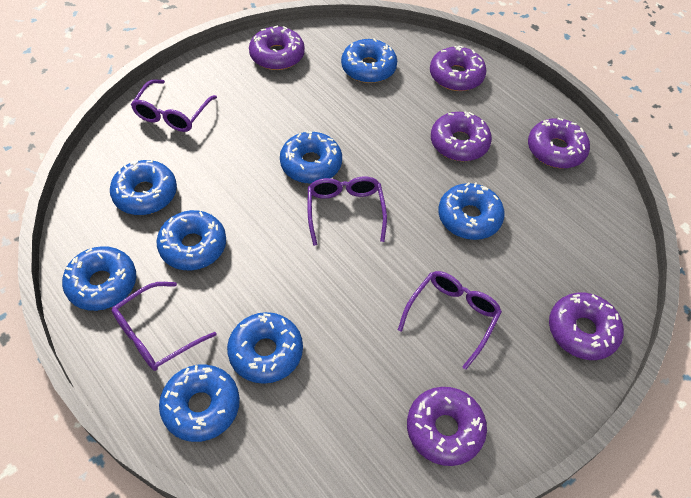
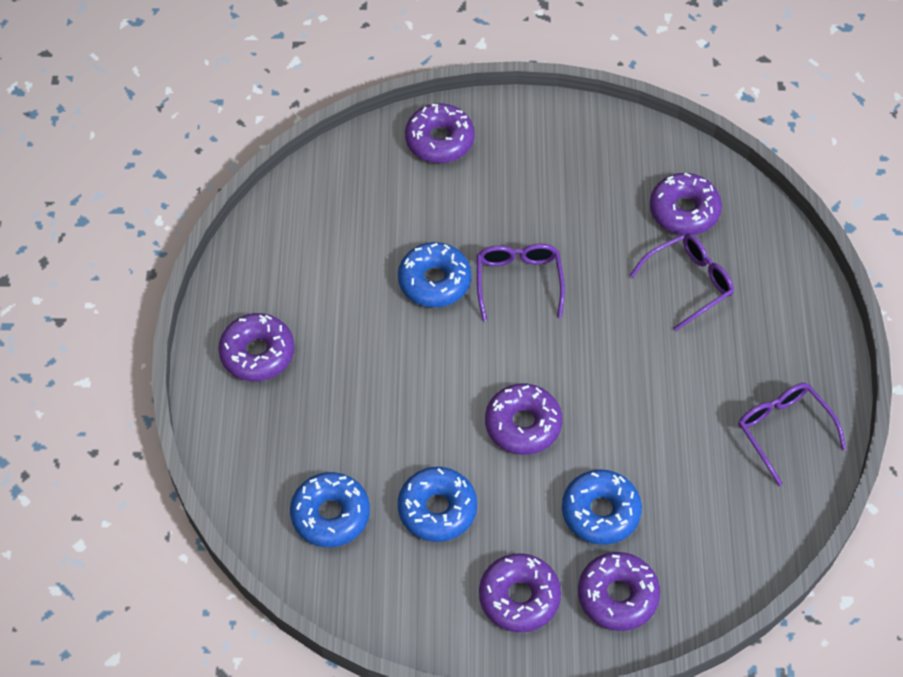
blue donut: 8 -> 4
purple glasses: 4 -> 3

